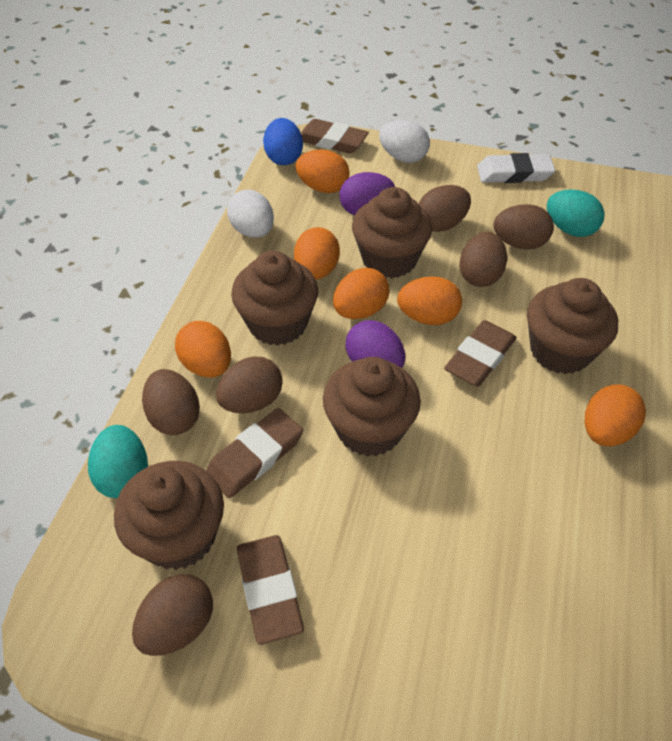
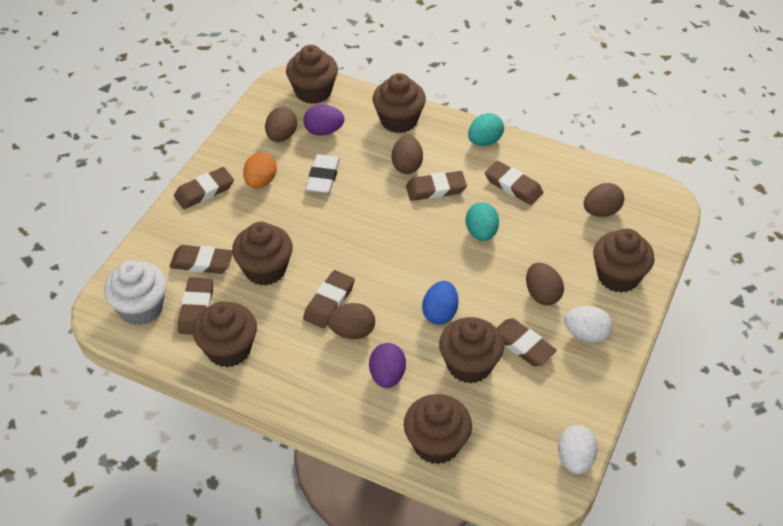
brown cupcake: 5 -> 7
brown egg: 6 -> 5
brown eraser: 4 -> 7
orange egg: 6 -> 1
white cupcake: 0 -> 1

